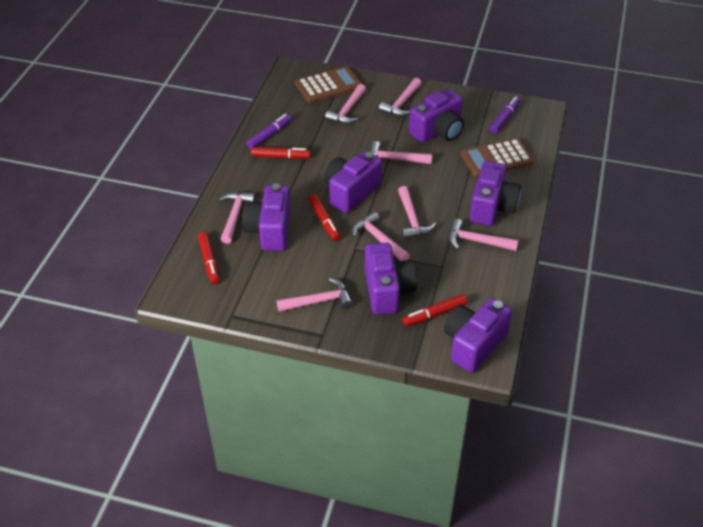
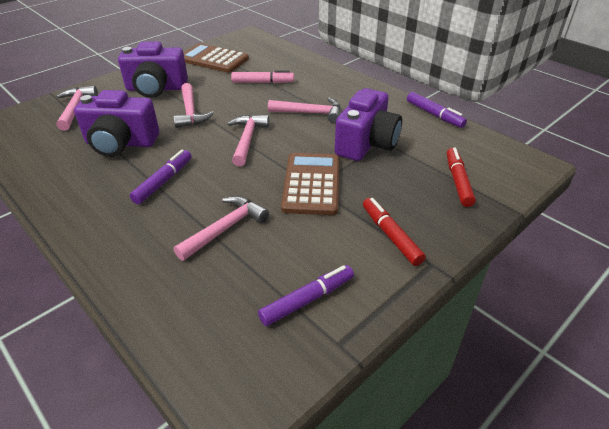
pink hammer: 8 -> 5
pink marker: 0 -> 1
purple camera: 6 -> 3
purple marker: 2 -> 3
red marker: 4 -> 2

